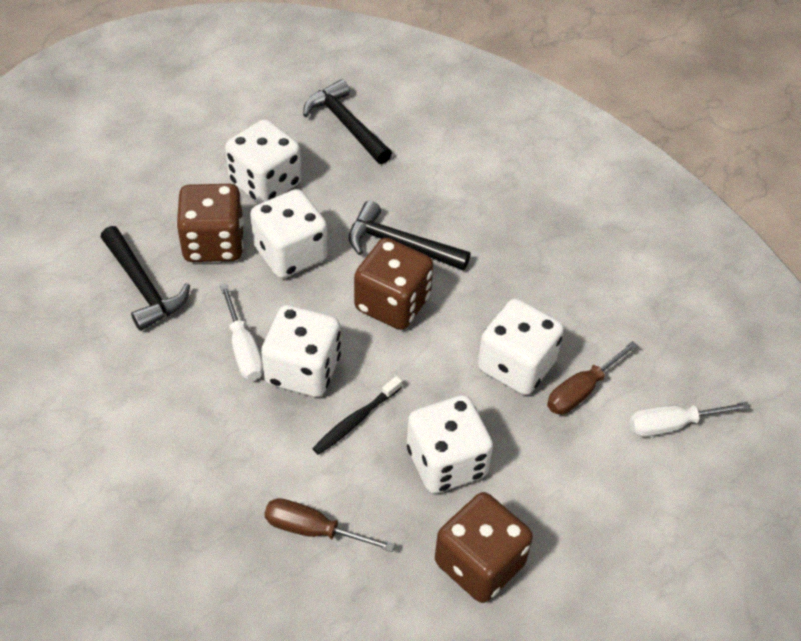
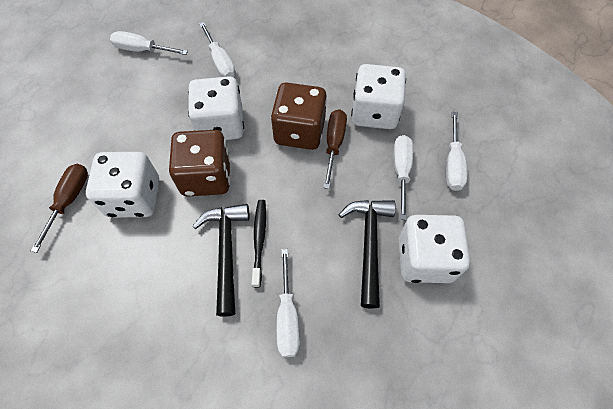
black hammer: 3 -> 2
brown dice: 3 -> 2
white dice: 5 -> 4
white screwdriver: 2 -> 5

